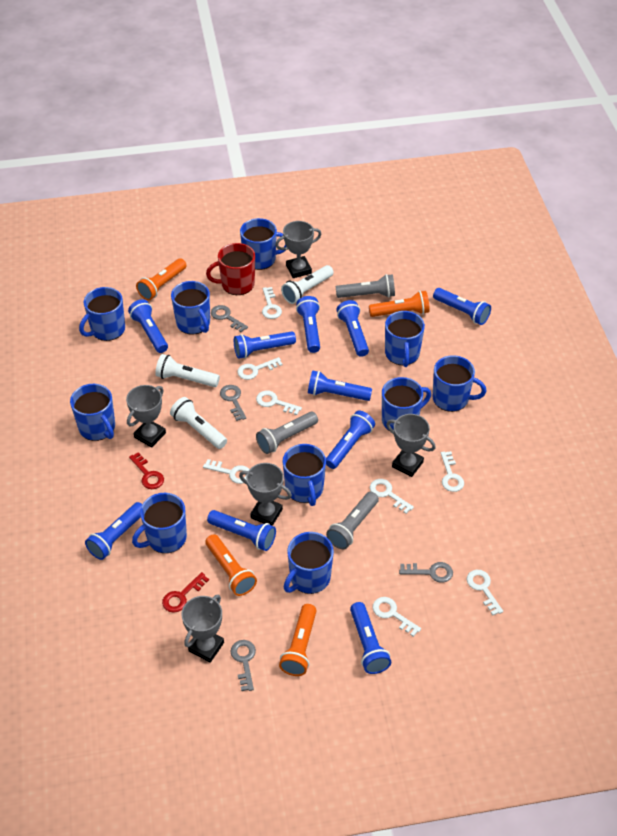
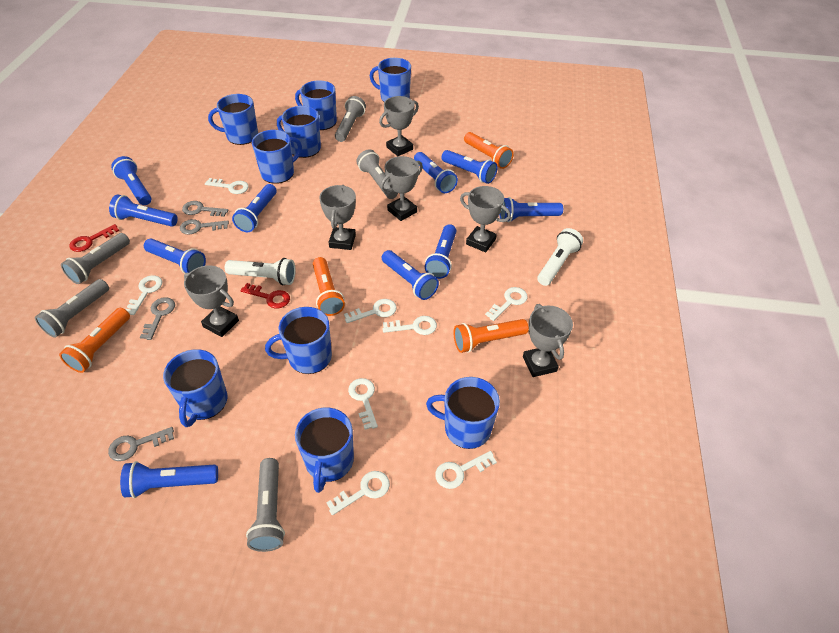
blue mug: 10 -> 9
grey flashlight: 3 -> 5
grey trophy: 5 -> 6
red mug: 1 -> 0
white flashlight: 3 -> 2

